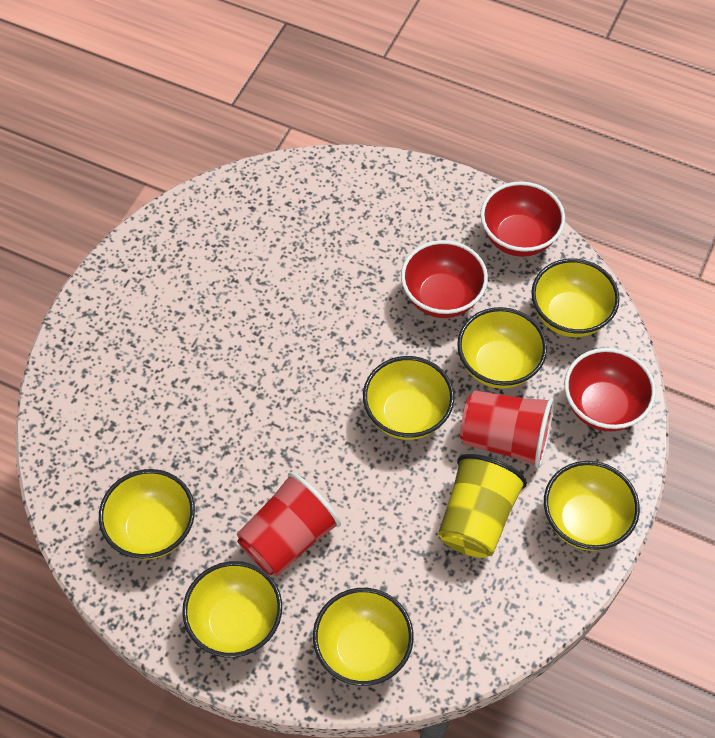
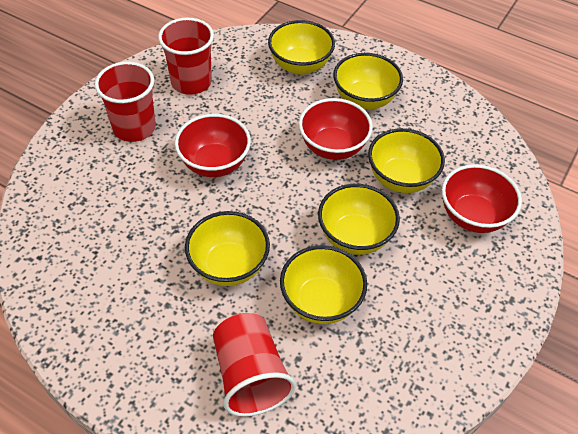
red cup: 2 -> 3
yellow bowl: 7 -> 6
yellow cup: 1 -> 0

